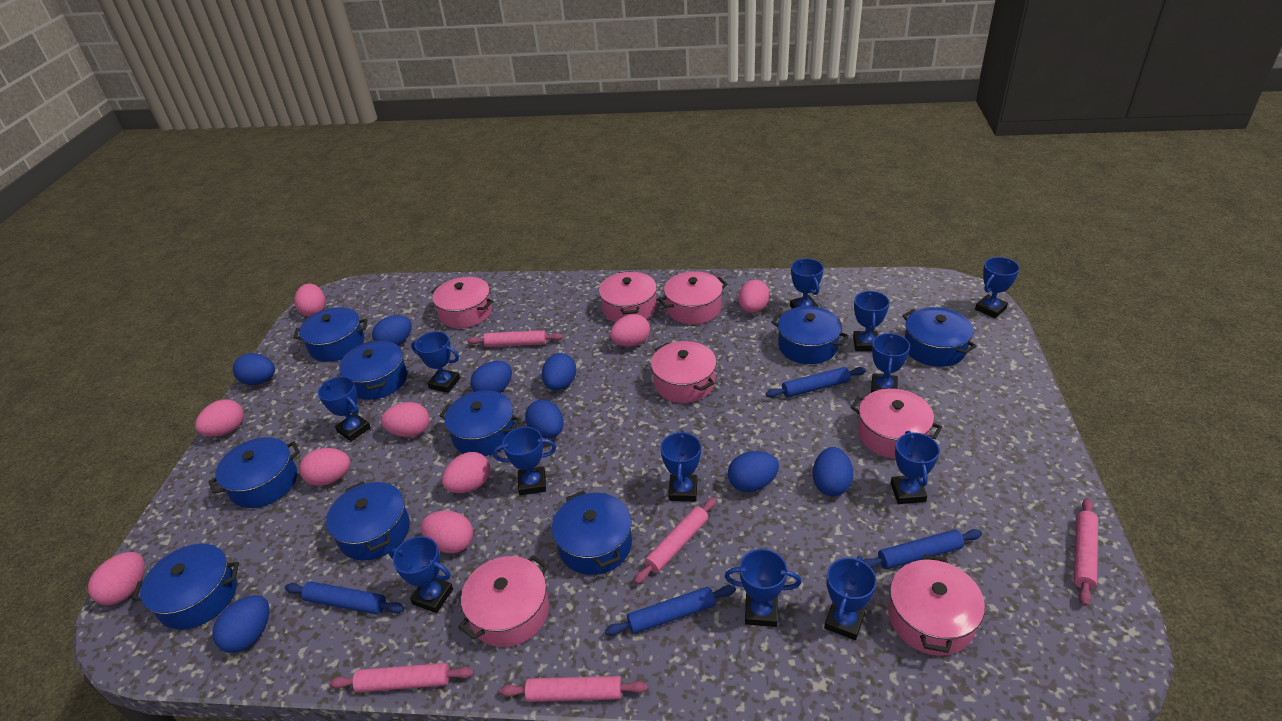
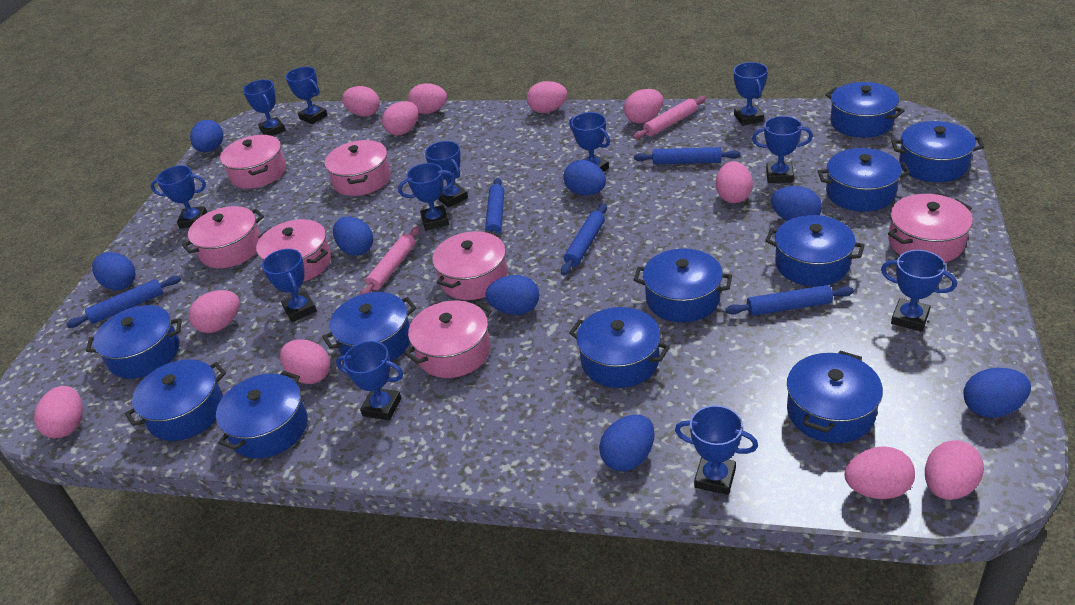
blue pot: 9 -> 11
blue rolling pin: 4 -> 5
pink egg: 9 -> 11
pink rolling pin: 5 -> 2

